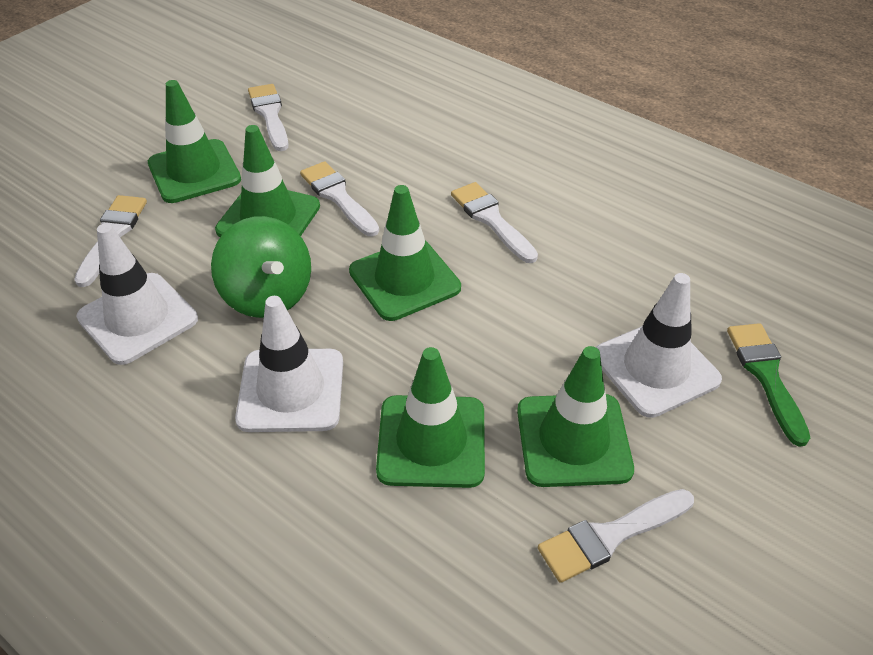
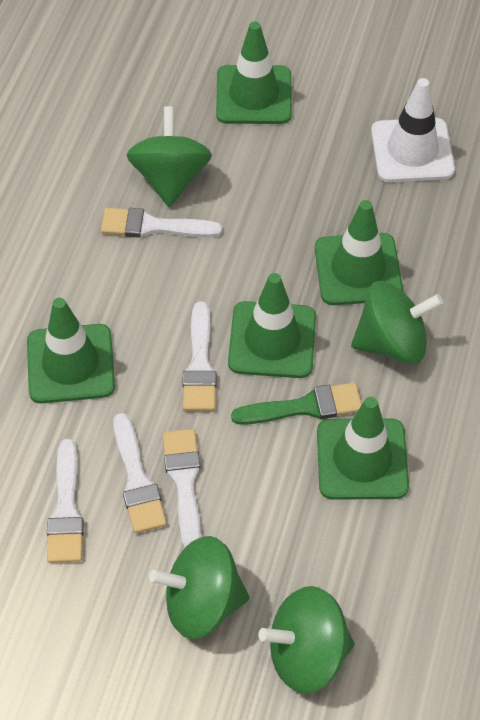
green spinning top: 1 -> 4
white traffic cone: 3 -> 1

